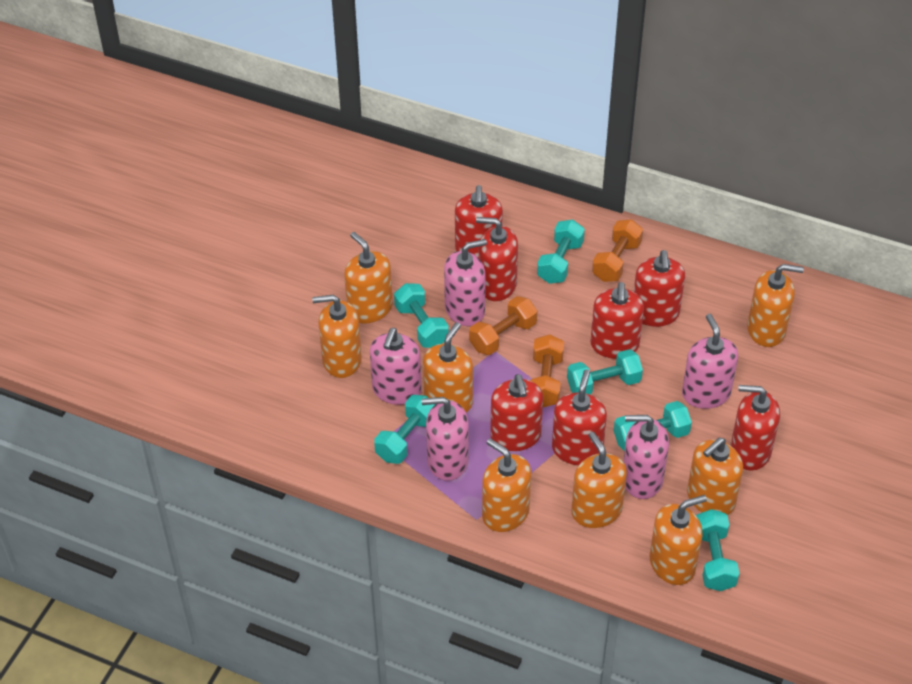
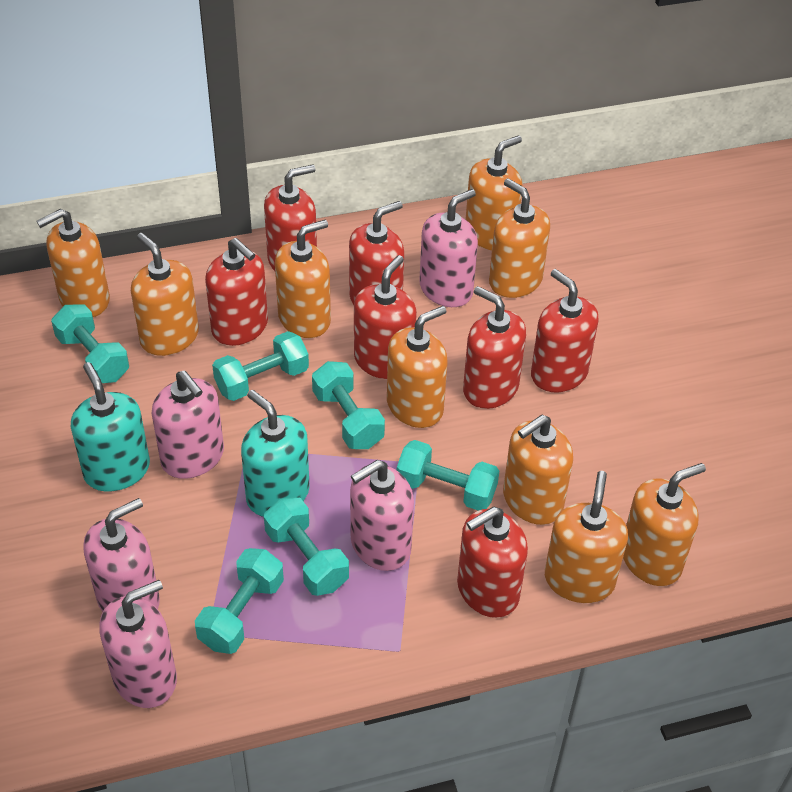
orange dumbbell: 3 -> 0
orange soap dispenser: 8 -> 9
turquoise soap dispenser: 0 -> 2

